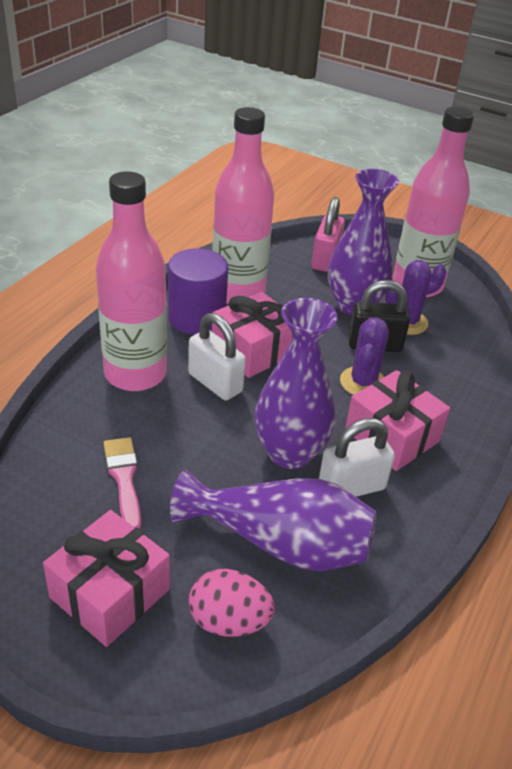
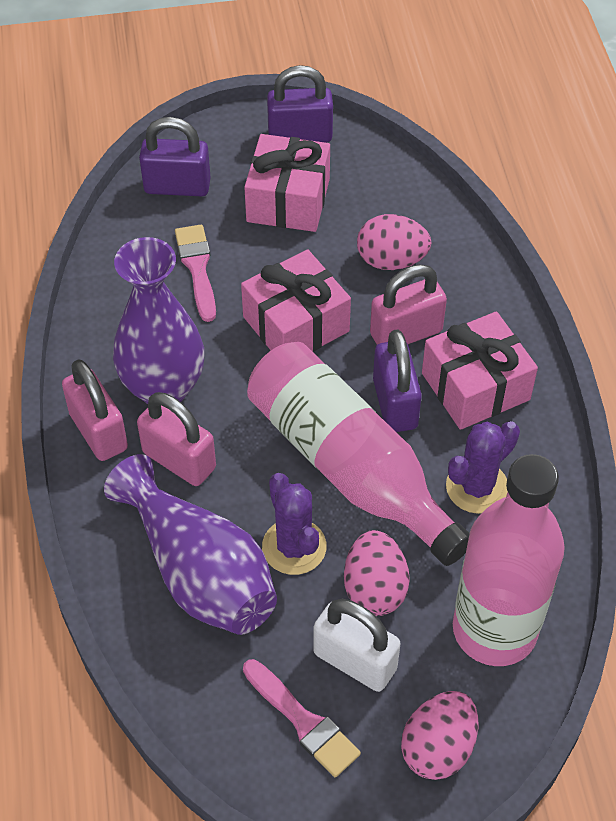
black padlock: 1 -> 0
pink bottle: 3 -> 2
pink brush: 1 -> 2
pink egg: 1 -> 3
pink padlock: 1 -> 3
purple cylinder: 1 -> 0
purple padlock: 0 -> 3
purple vase: 3 -> 2
white padlock: 2 -> 1

